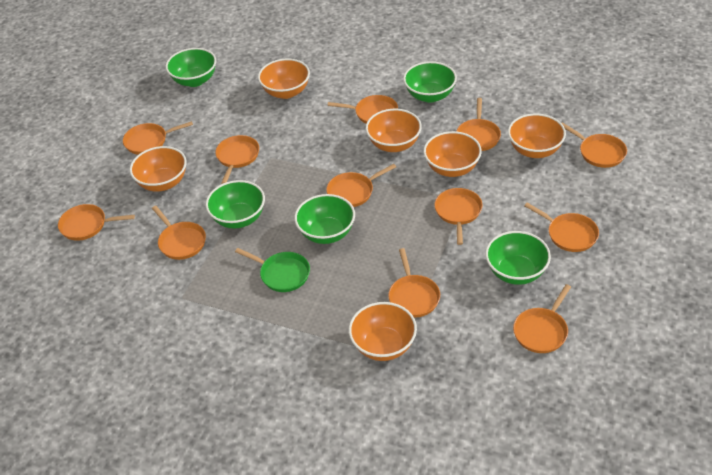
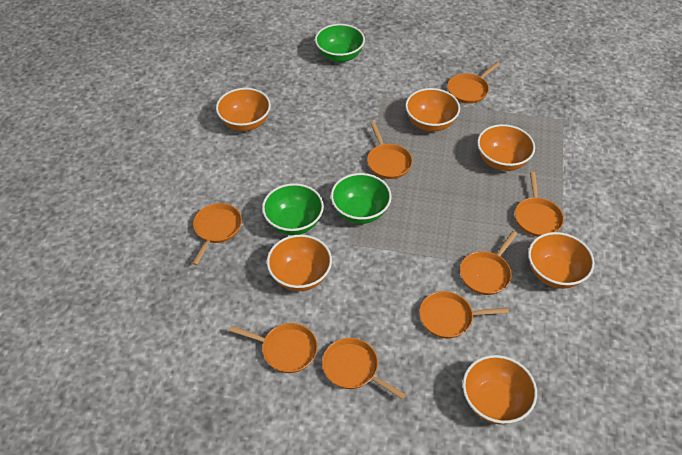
green bowl: 5 -> 3
green pan: 1 -> 0
orange pan: 12 -> 8

